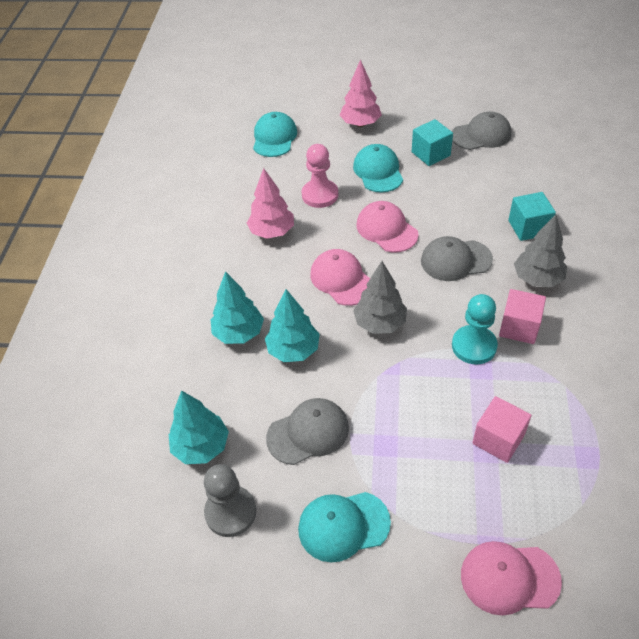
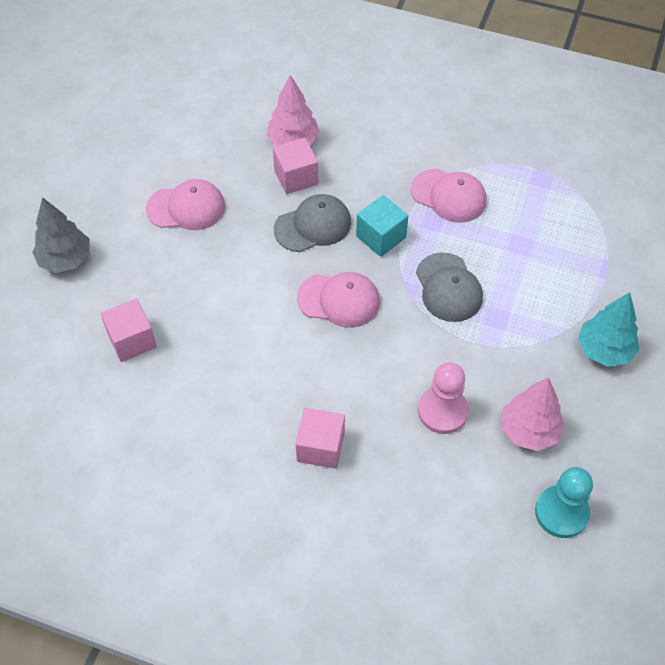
grey cap: 3 -> 2
grey pawn: 1 -> 0
grey tree: 2 -> 1
pink cube: 2 -> 3
turquoise cap: 3 -> 0
turquoise cube: 2 -> 1
turquoise tree: 3 -> 1

